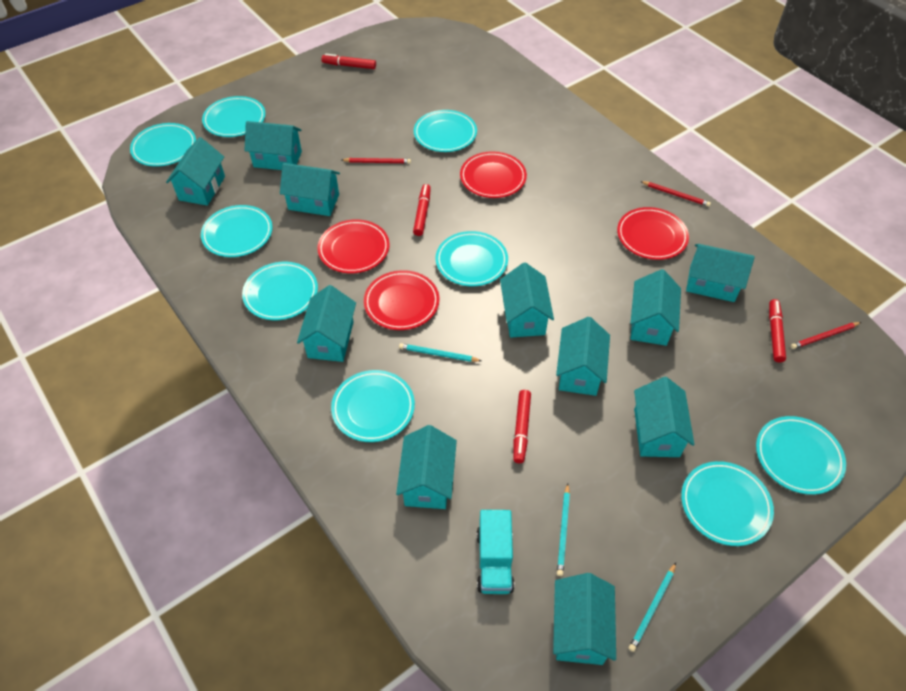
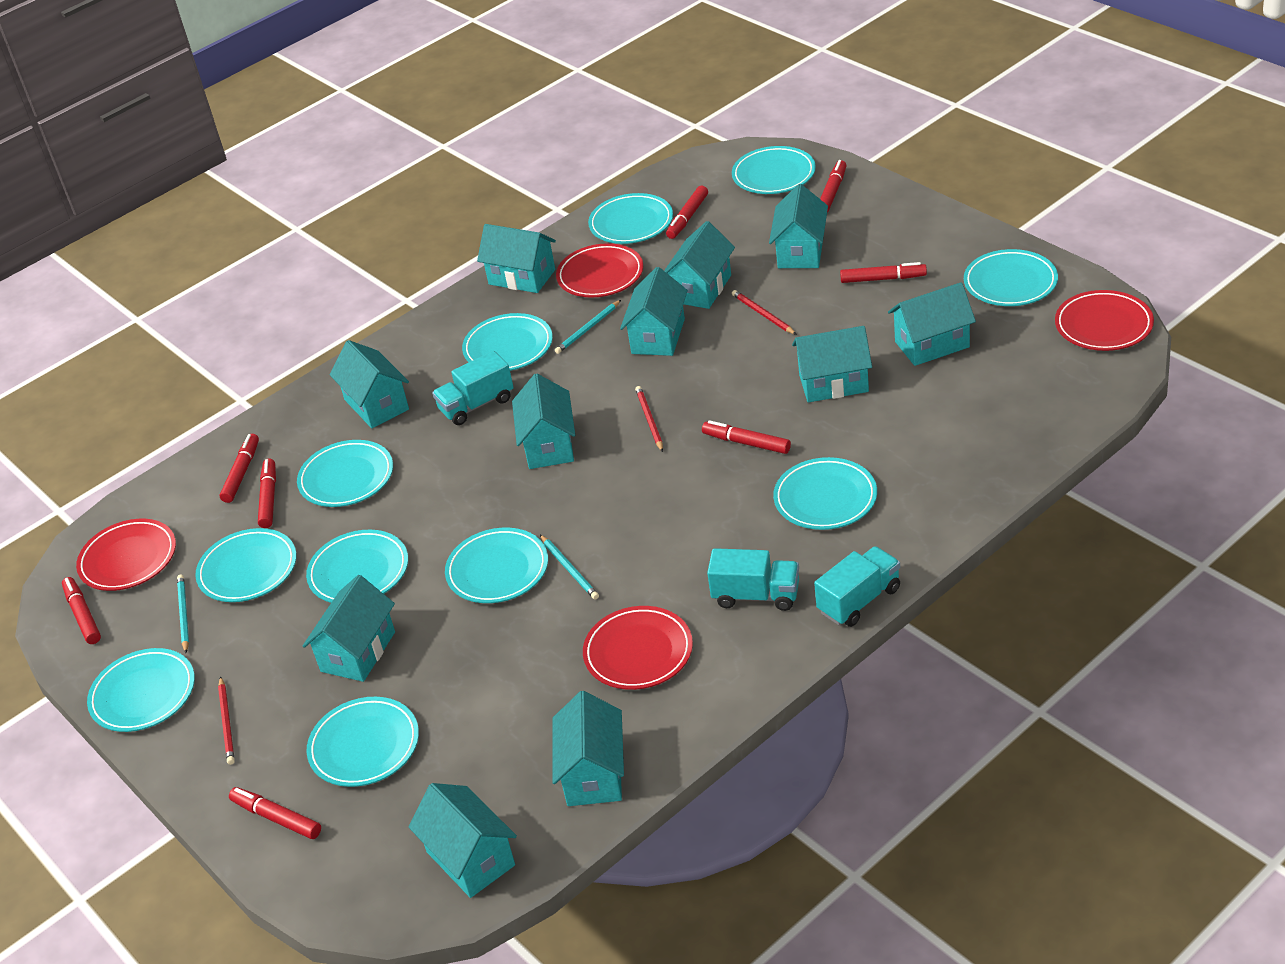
red marker: 4 -> 8
turquoise plate: 9 -> 11
turquoise truck: 1 -> 3

